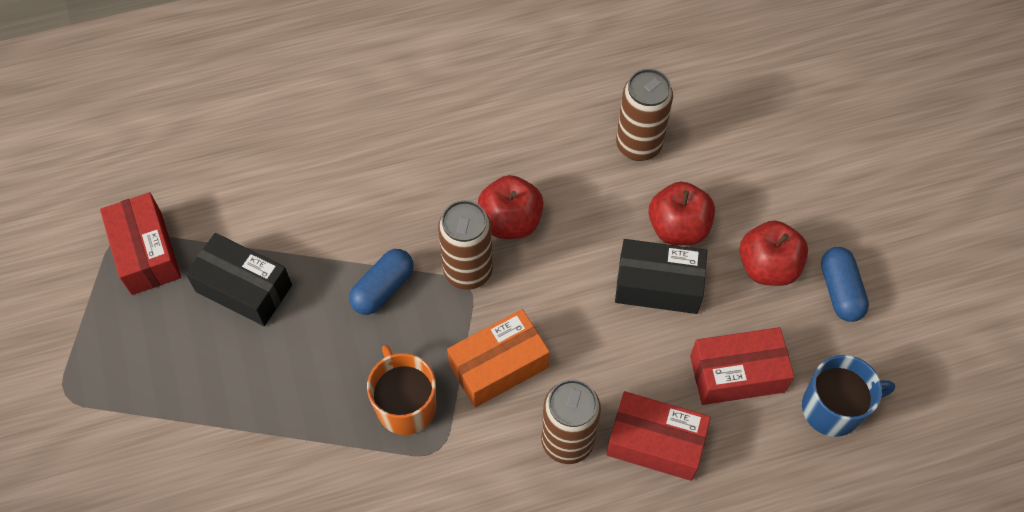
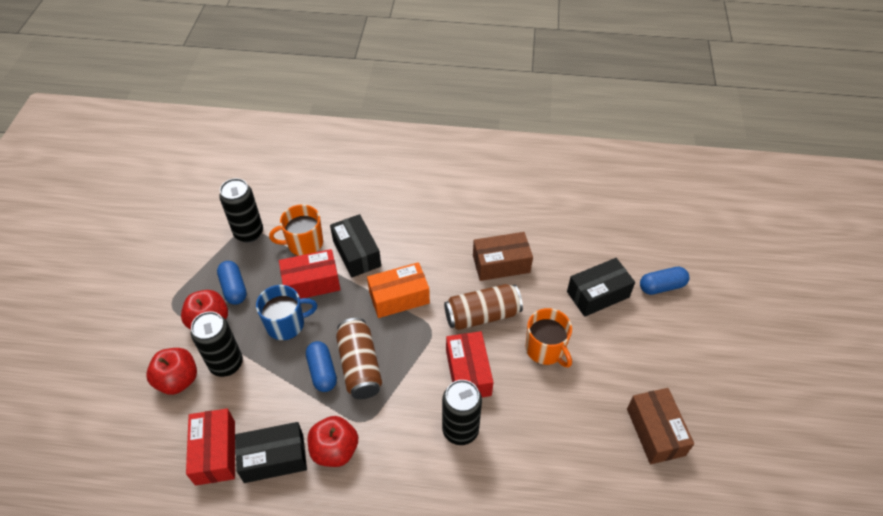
black box: 2 -> 3
black can: 0 -> 3
blue capsule: 2 -> 3
brown box: 0 -> 2
brown can: 3 -> 2
orange mug: 1 -> 2

